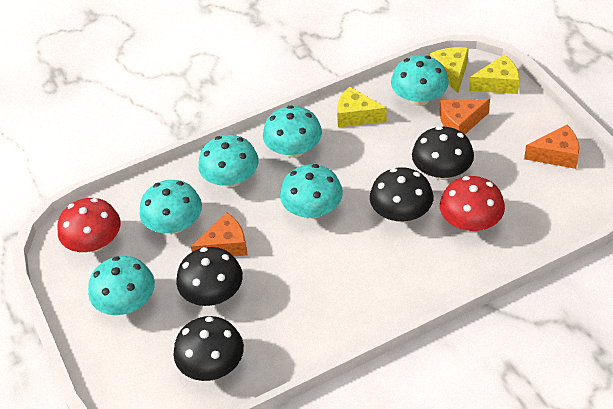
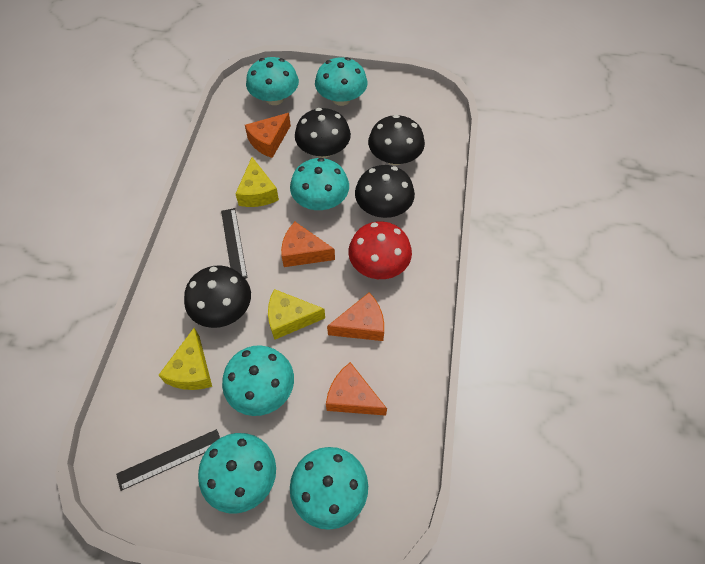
black ruler: 0 -> 2
orange cheese: 3 -> 4
red mushroom: 2 -> 1

